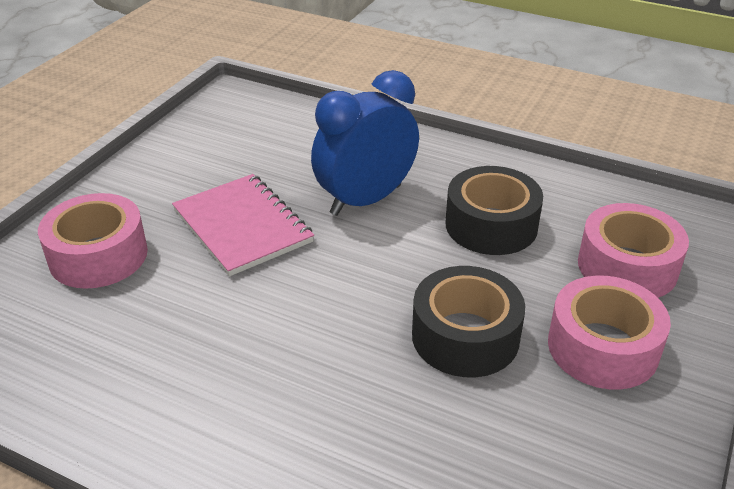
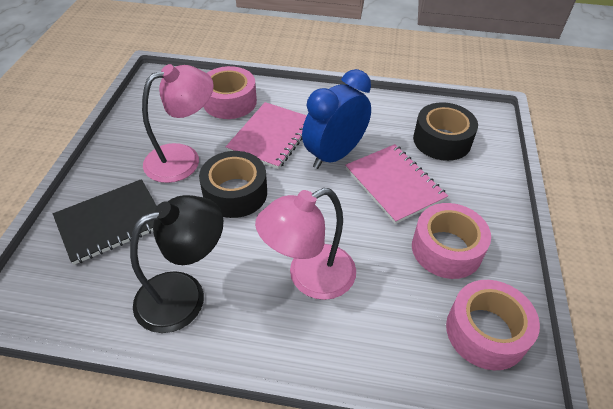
black lamp: 0 -> 1
black notebook: 0 -> 1
pink lamp: 0 -> 2
pink notebook: 1 -> 2

